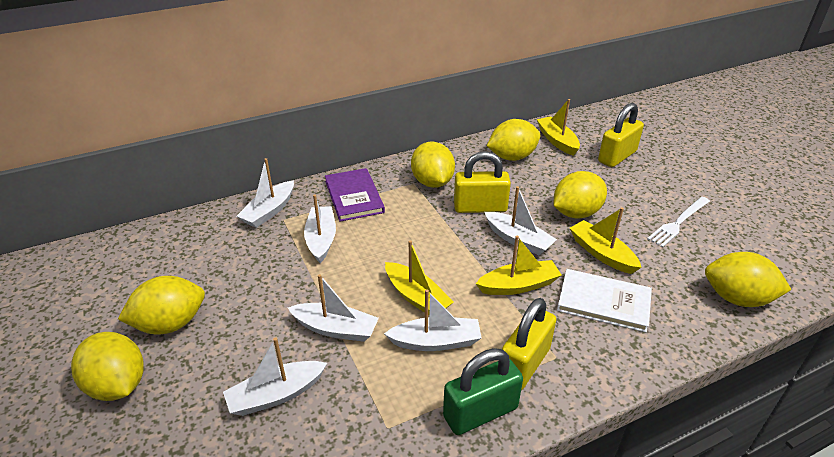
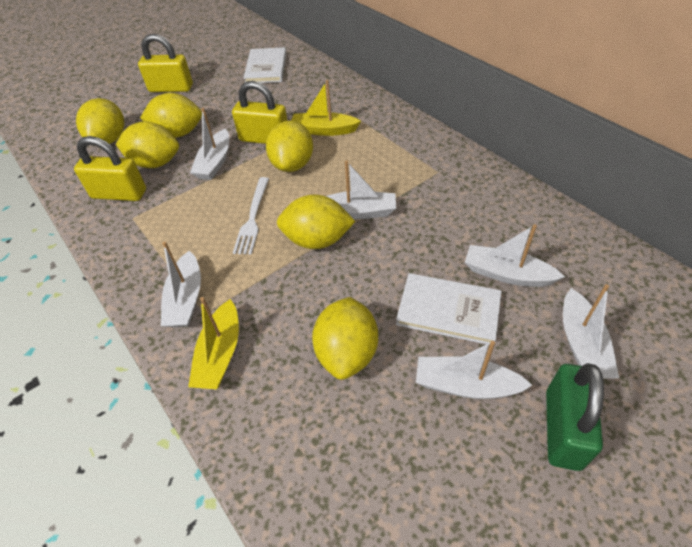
purple book: 1 -> 0
white book: 1 -> 2
yellow boat: 4 -> 2

